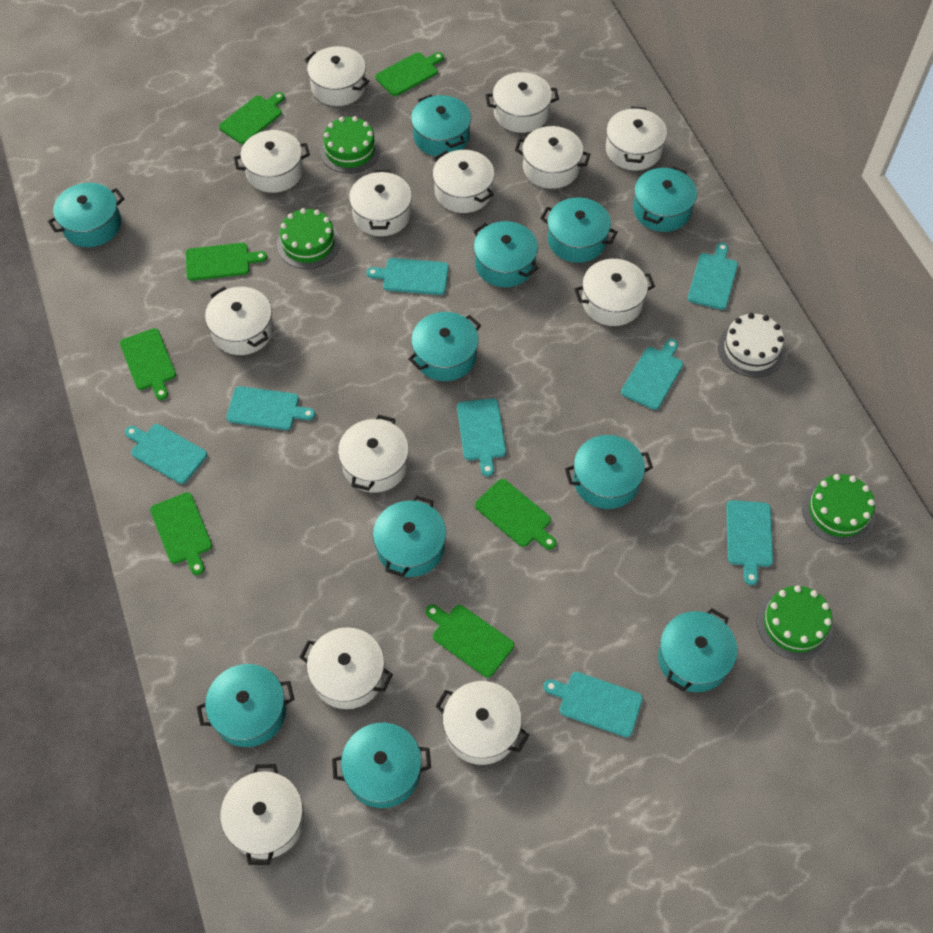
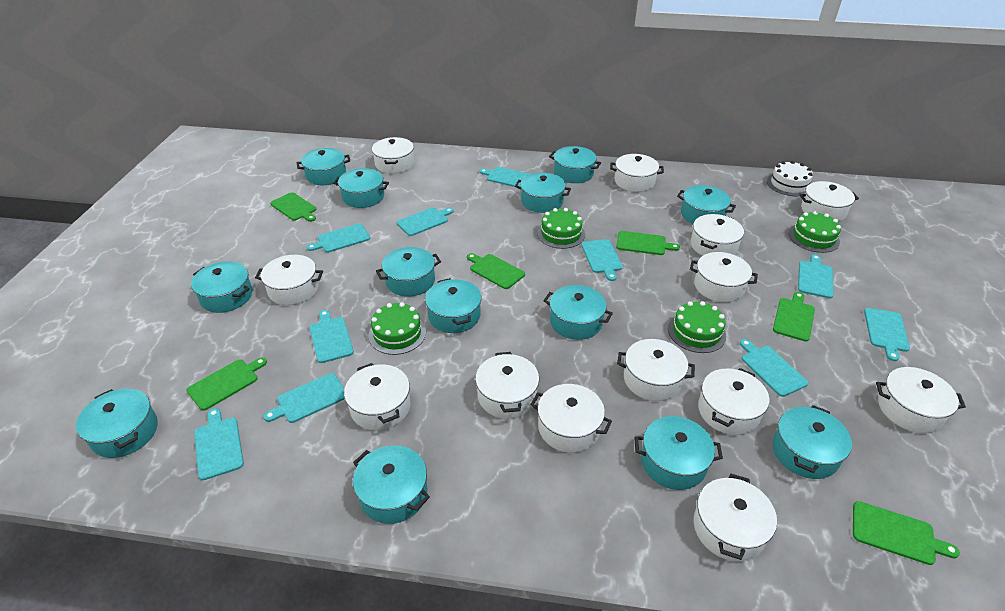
green cutting board: 7 -> 6
turquoise cutting board: 8 -> 10
turquoise pot: 11 -> 13

